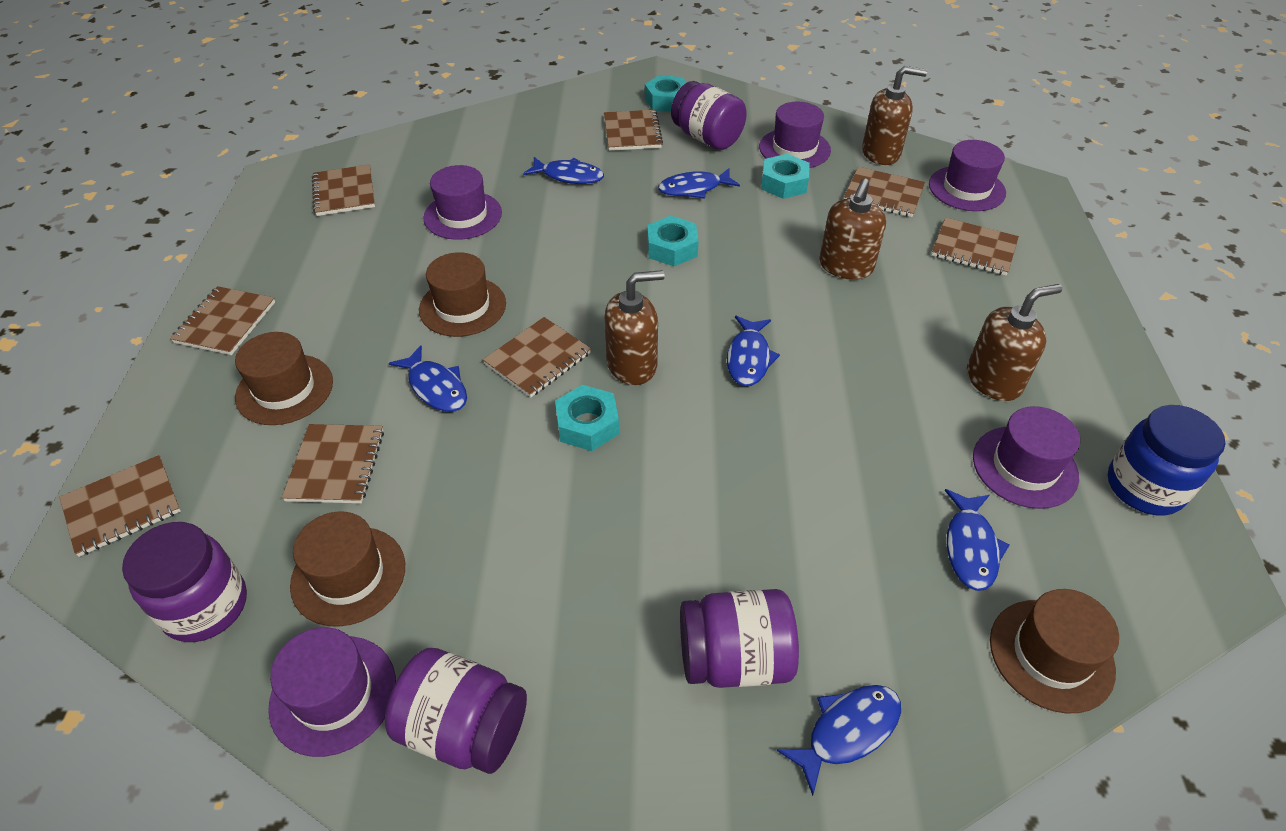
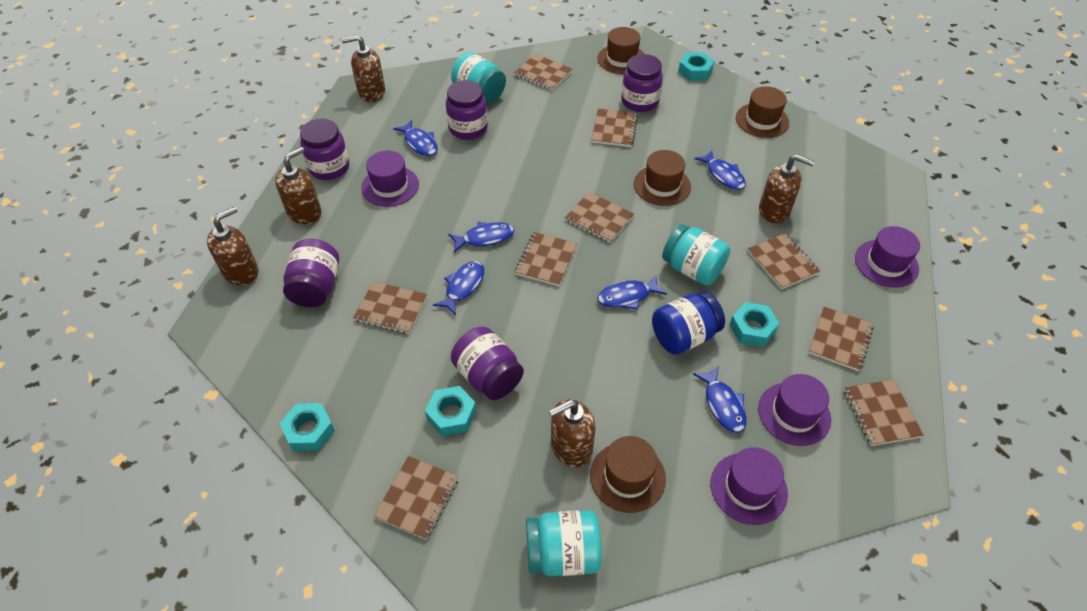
brown notebook: 8 -> 9
brown soap dispenser: 4 -> 5
purple hat: 5 -> 4
purple jar: 4 -> 5
turquoise jar: 0 -> 3

